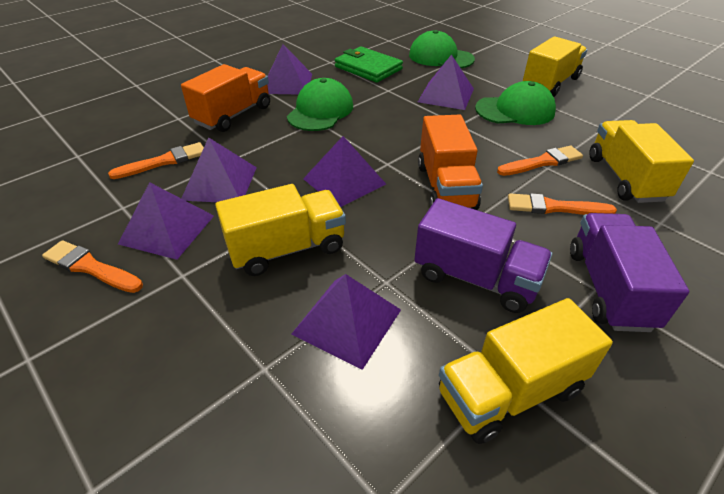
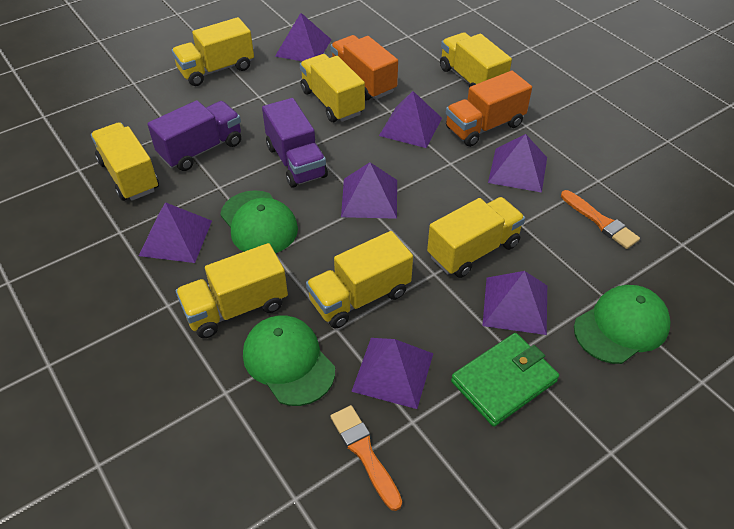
orange brush: 4 -> 2
purple pyramid: 6 -> 7
yellow truck: 4 -> 7

